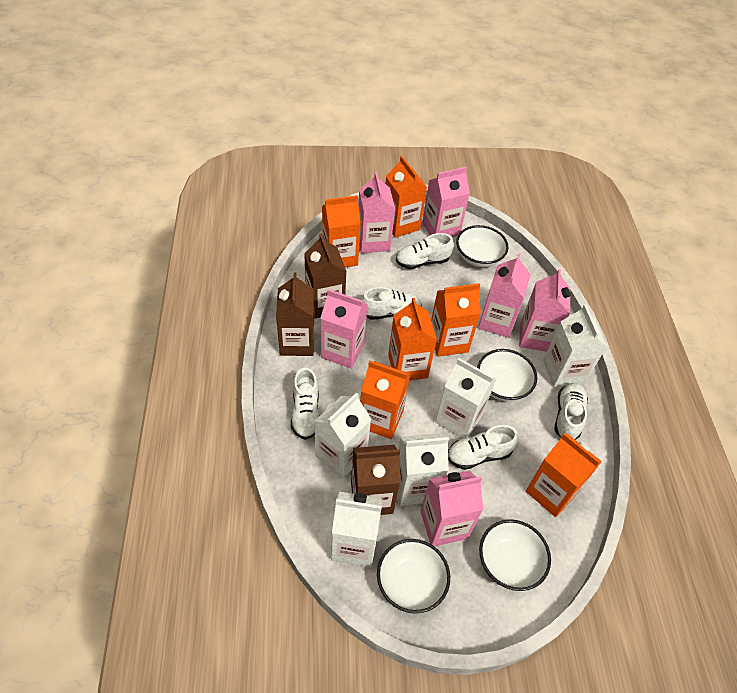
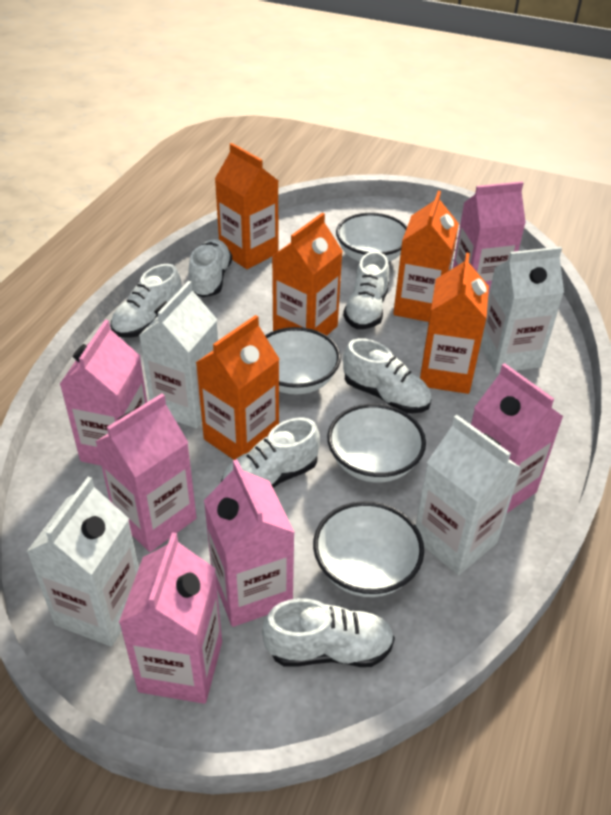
brown carton: 3 -> 0
orange carton: 6 -> 5
white carton: 5 -> 4
white shoe: 5 -> 6

